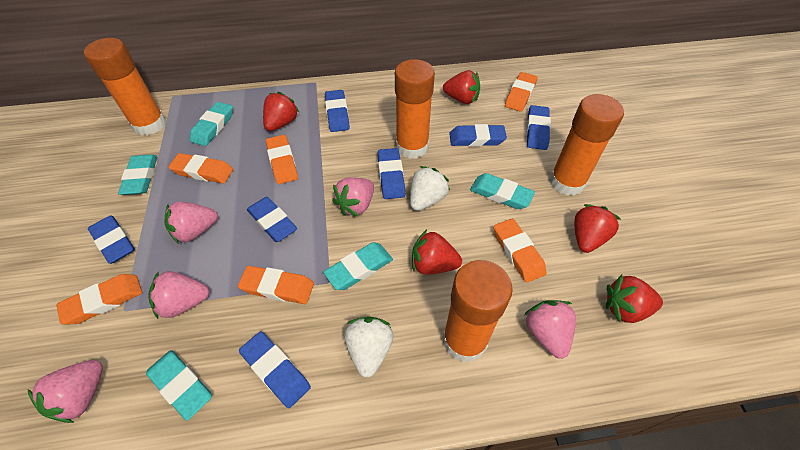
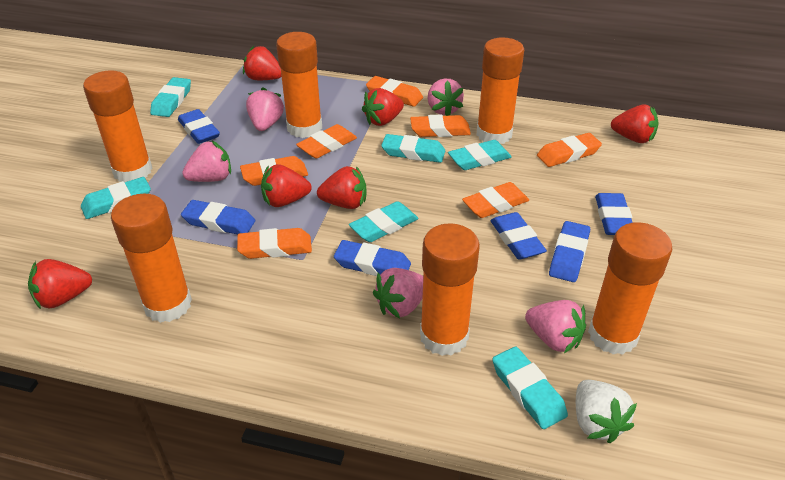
blue eraser: 7 -> 6
orange eraser: 6 -> 7
orange glue stick: 4 -> 6
red strawberry: 5 -> 6
turquoise eraser: 5 -> 6
white strawberry: 2 -> 1

